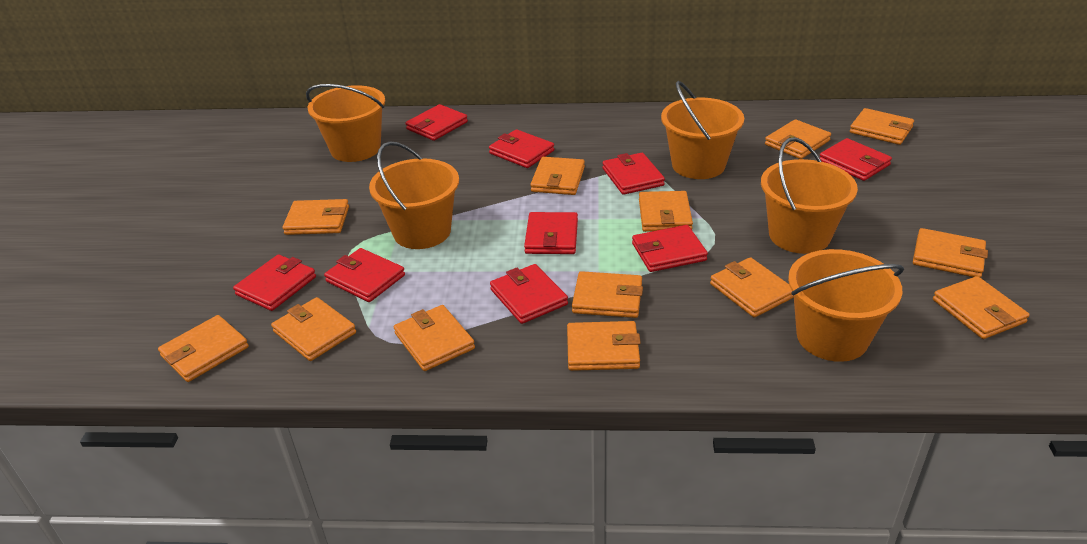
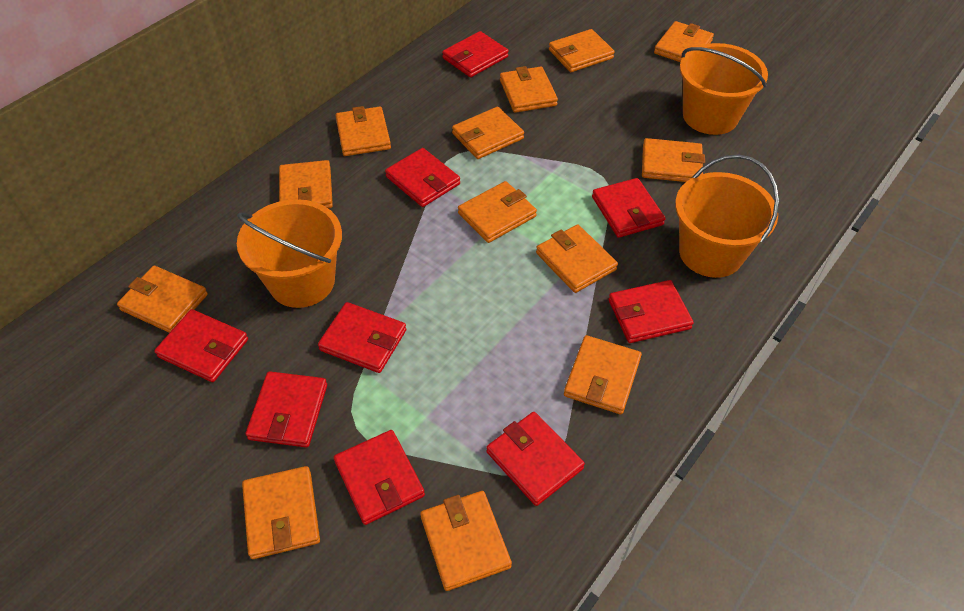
orange bucket: 5 -> 3

